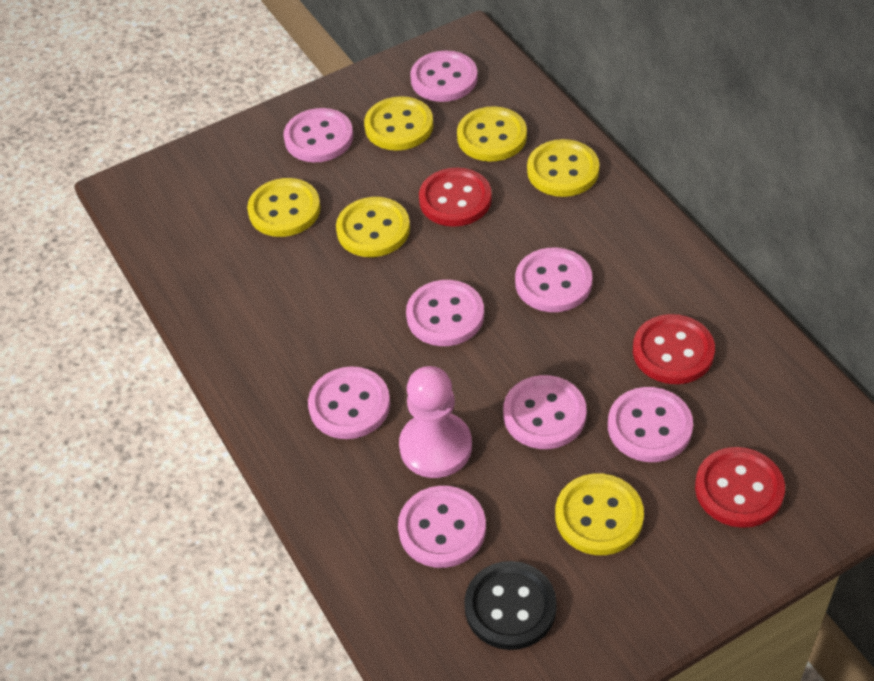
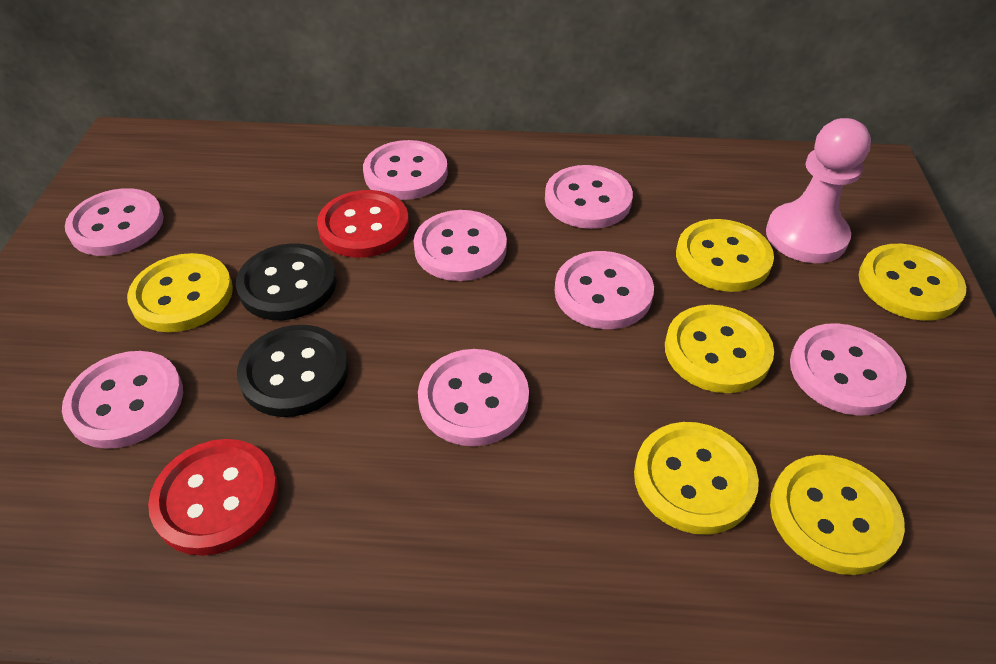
black button: 1 -> 2
red button: 3 -> 2

